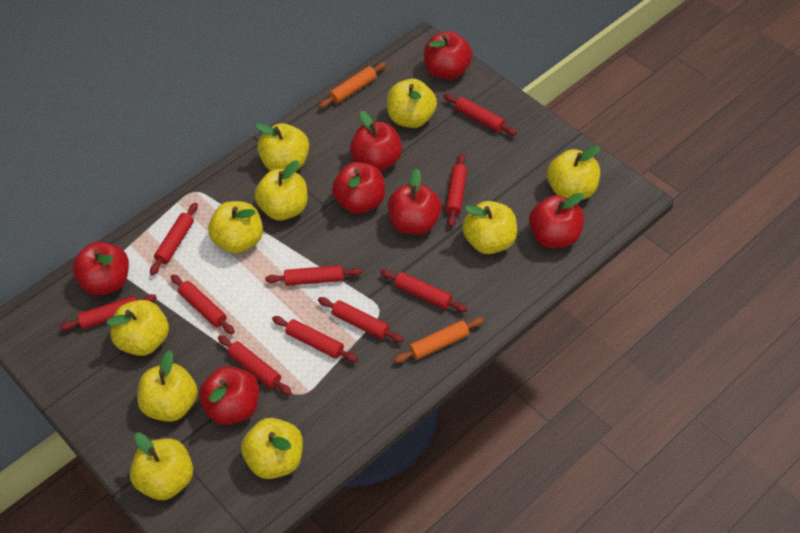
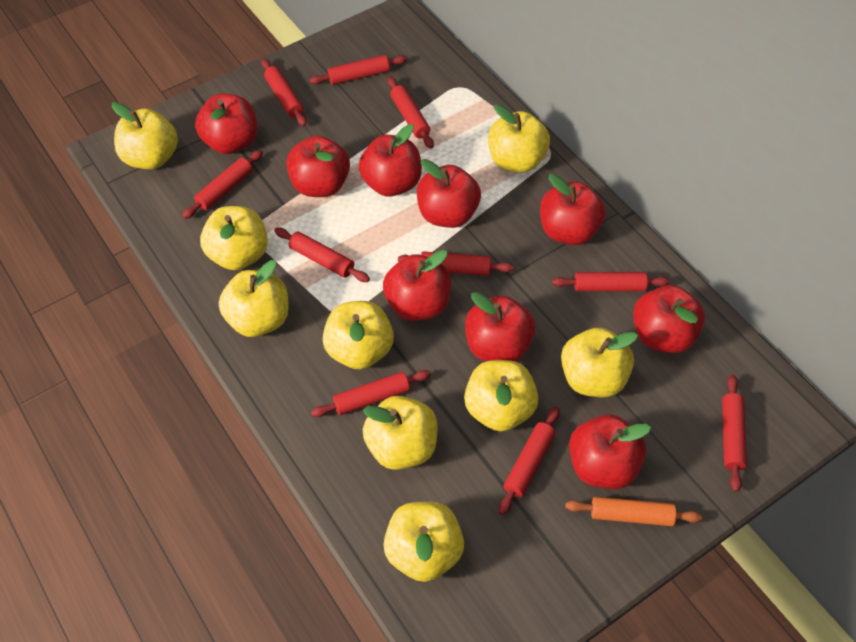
orange rolling pin: 2 -> 1
red apple: 7 -> 9
yellow apple: 10 -> 9

